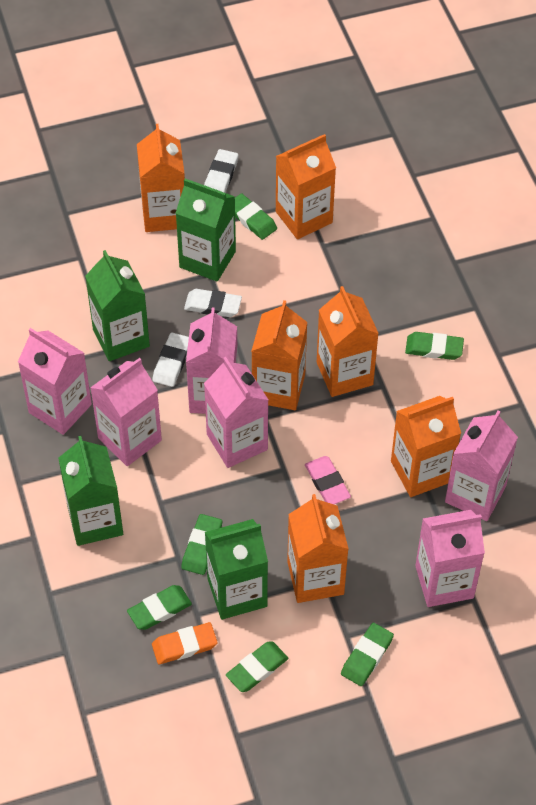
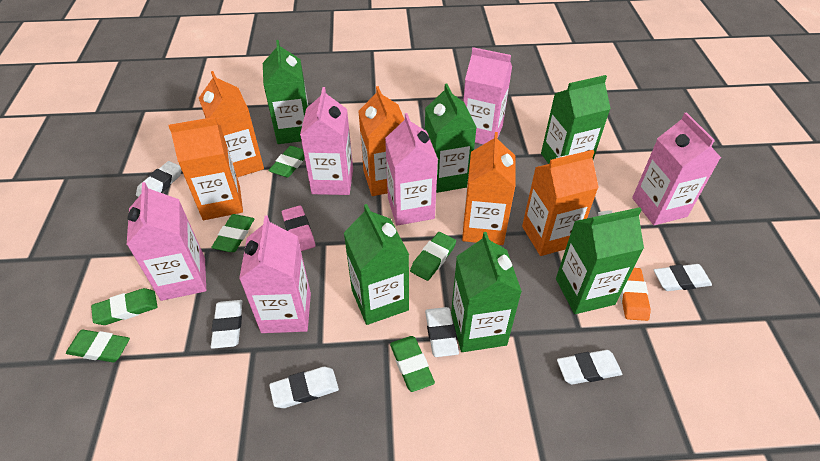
green carton: 4 -> 6
orange carton: 6 -> 5
white eraser: 3 -> 6

